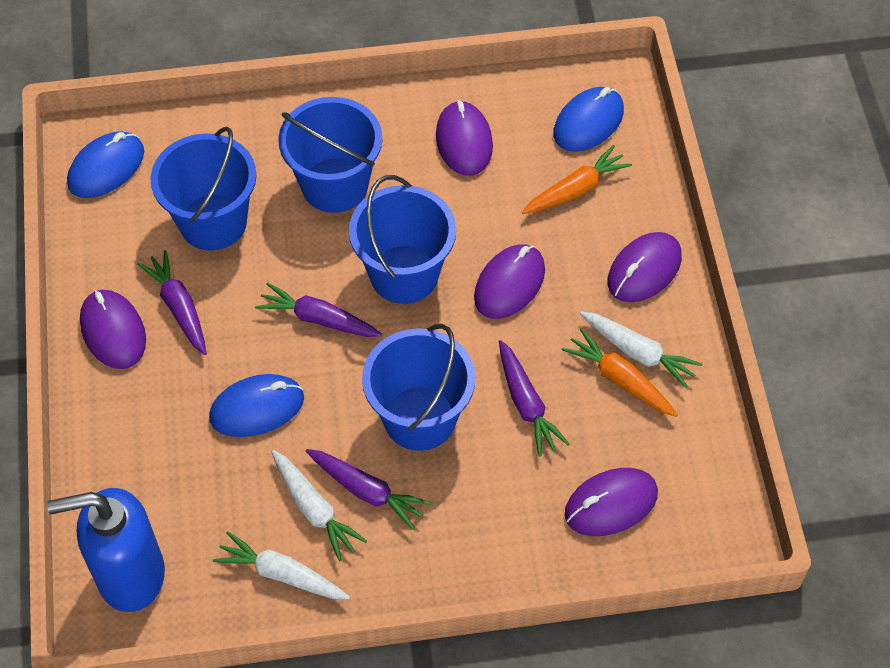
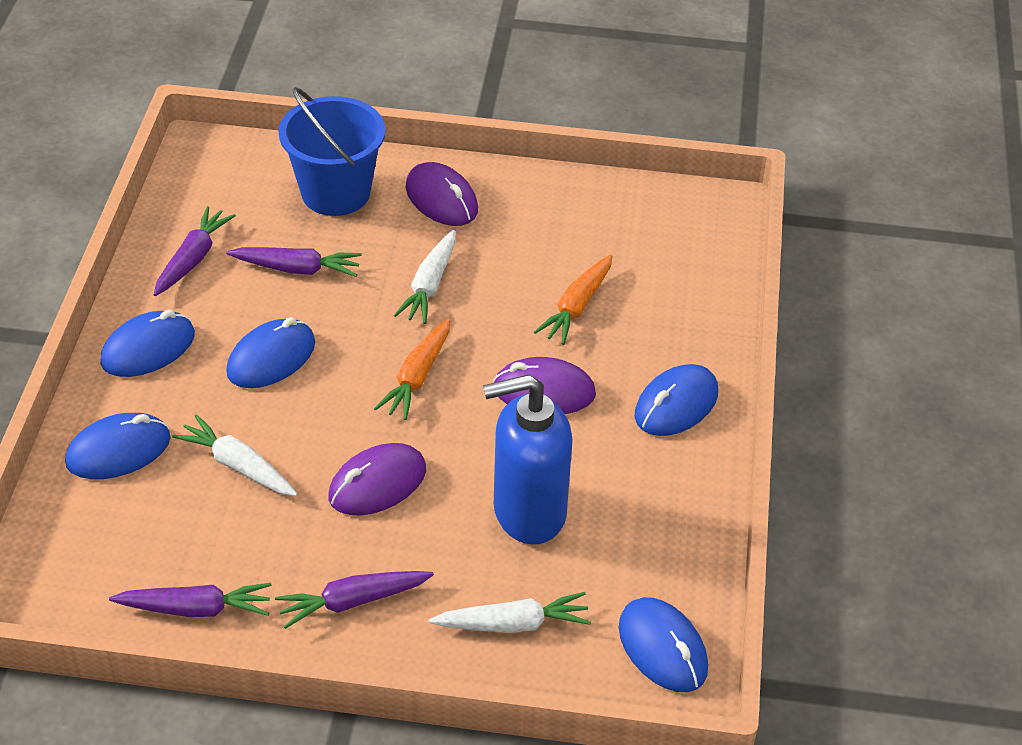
blue bucket: 4 -> 1
blue mouse: 3 -> 5
purple mouse: 5 -> 3

